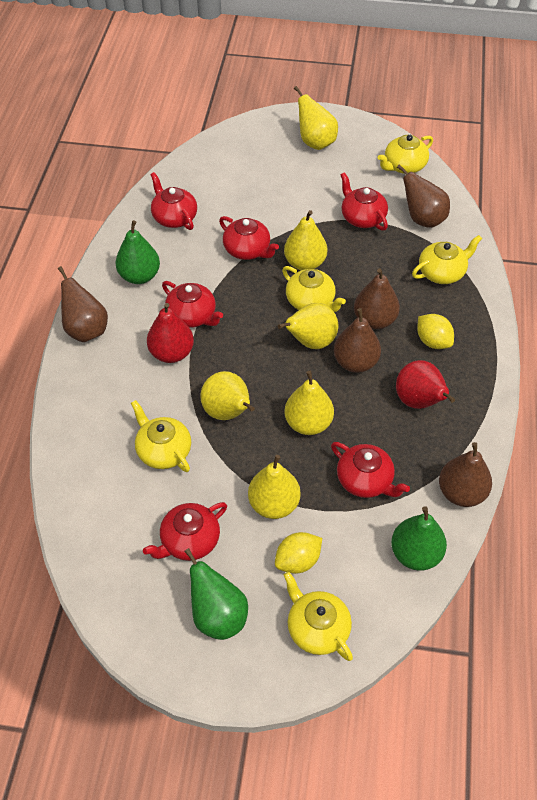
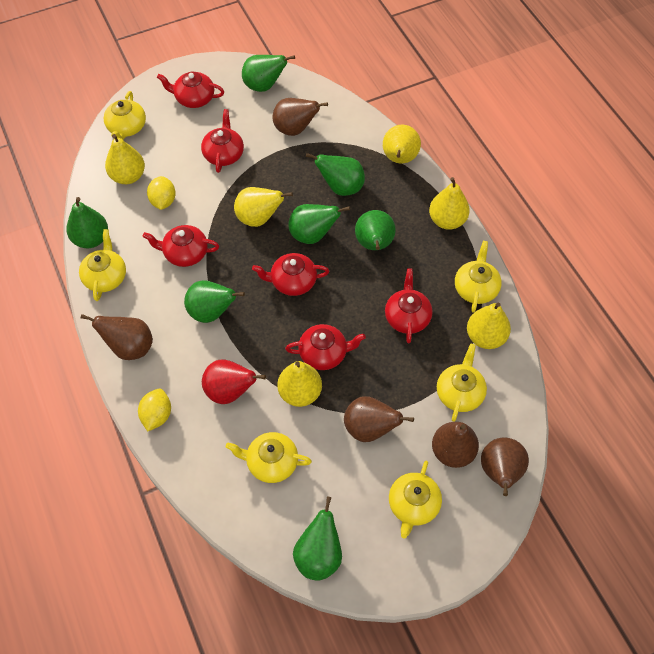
green pear: 3 -> 7
red pear: 2 -> 1
yellow teapot: 5 -> 6

